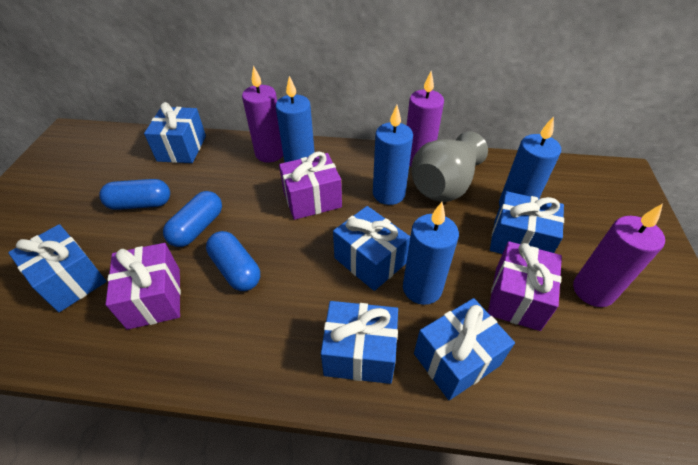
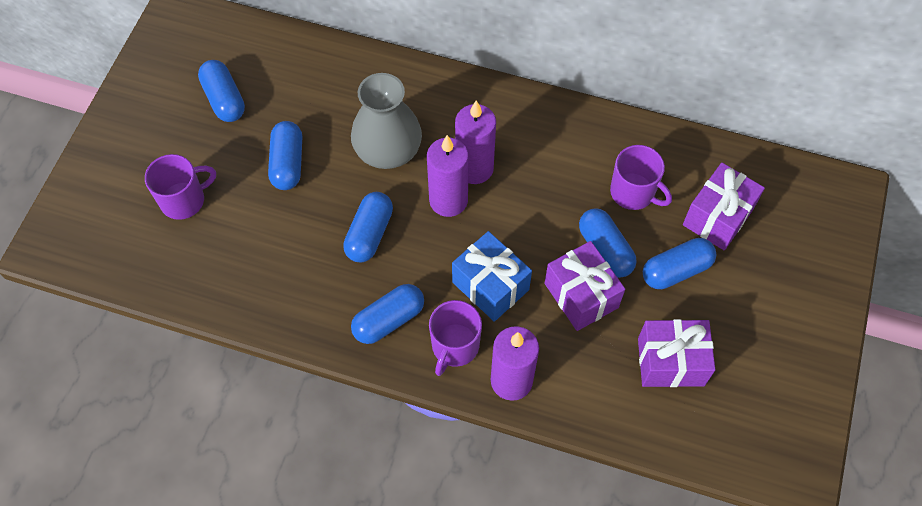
blue candle: 4 -> 0
blue capsule: 3 -> 6
blue gift: 6 -> 1
purple mug: 0 -> 3

